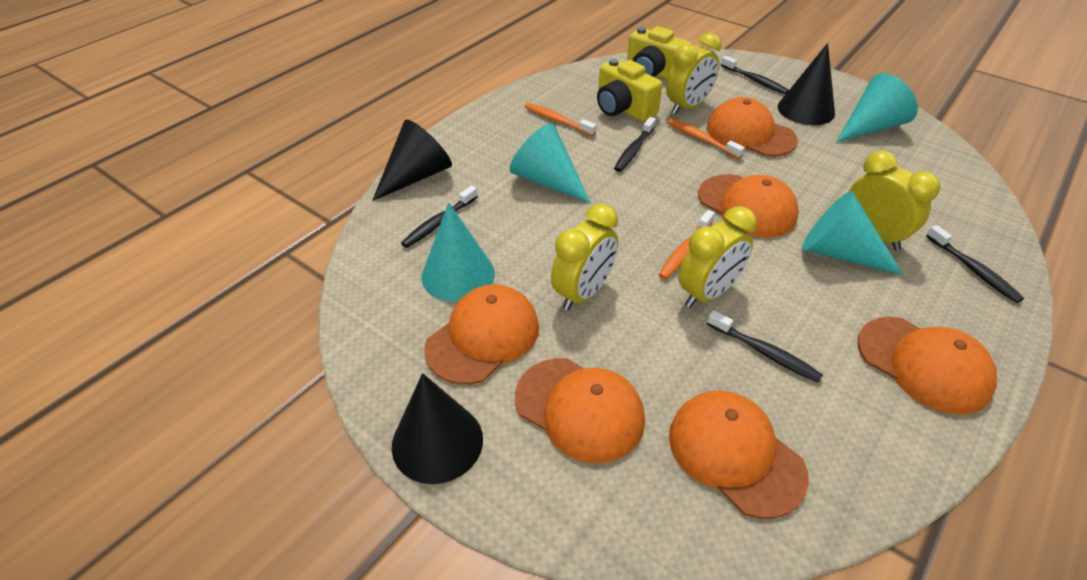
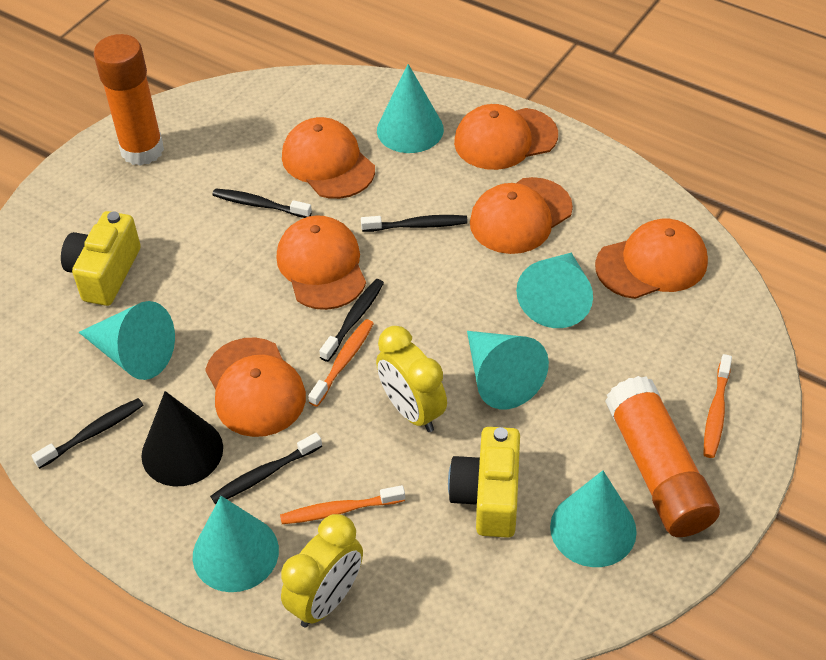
black cone: 3 -> 1
orange glue stick: 0 -> 2
turquoise cone: 4 -> 6
yellow clock: 4 -> 2

